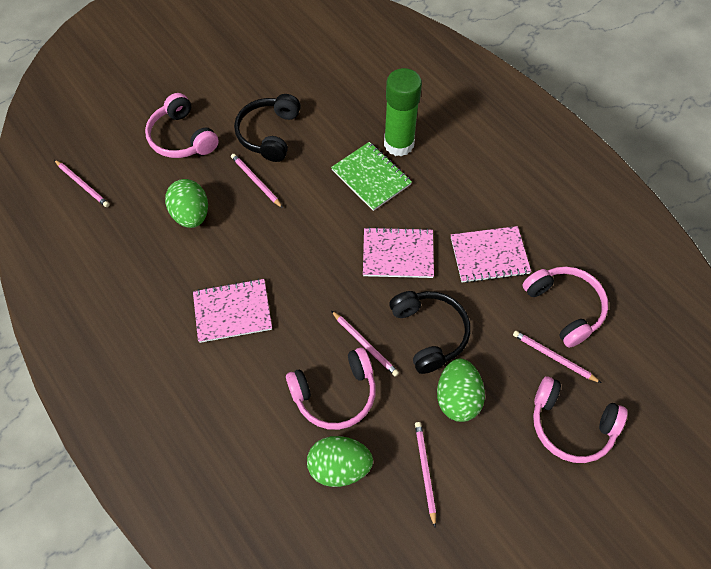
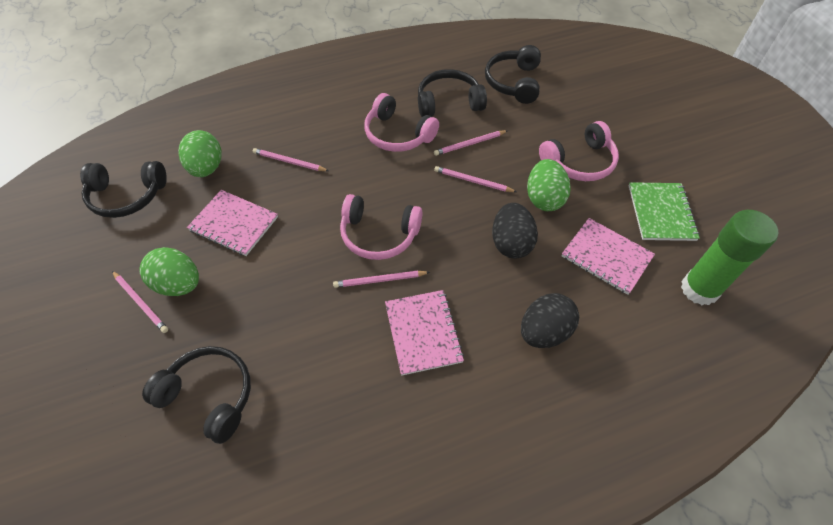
black egg: 0 -> 2
black headphones: 2 -> 4
pink headphones: 4 -> 3

